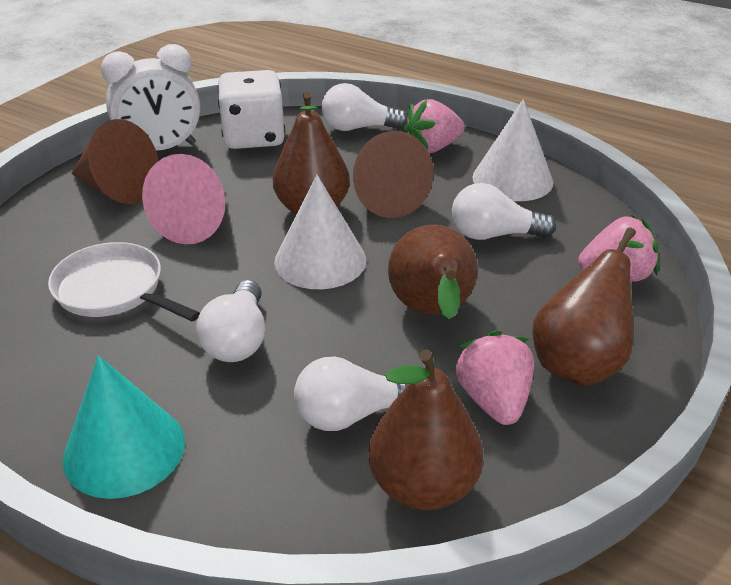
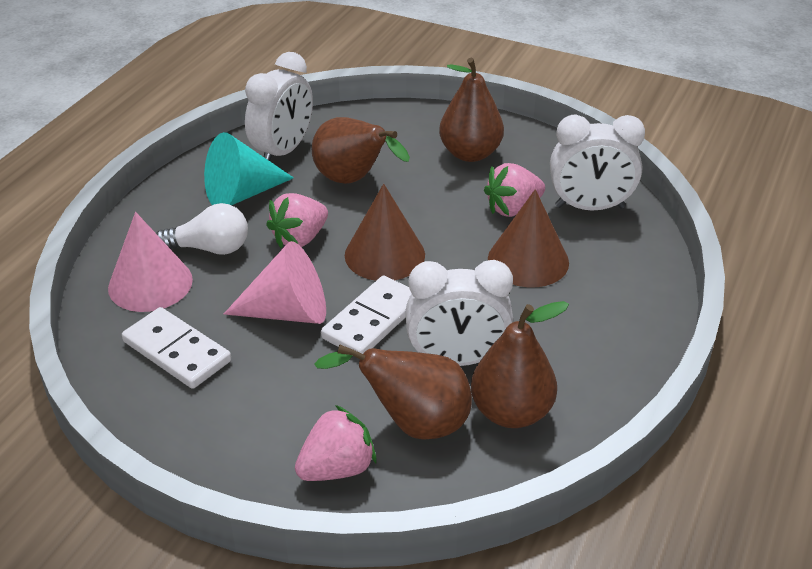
pink cone: 1 -> 2
white clock: 1 -> 3
white cone: 2 -> 0
white dice: 1 -> 0
white domino: 0 -> 2
white light bulb: 4 -> 1
white pan: 1 -> 0

